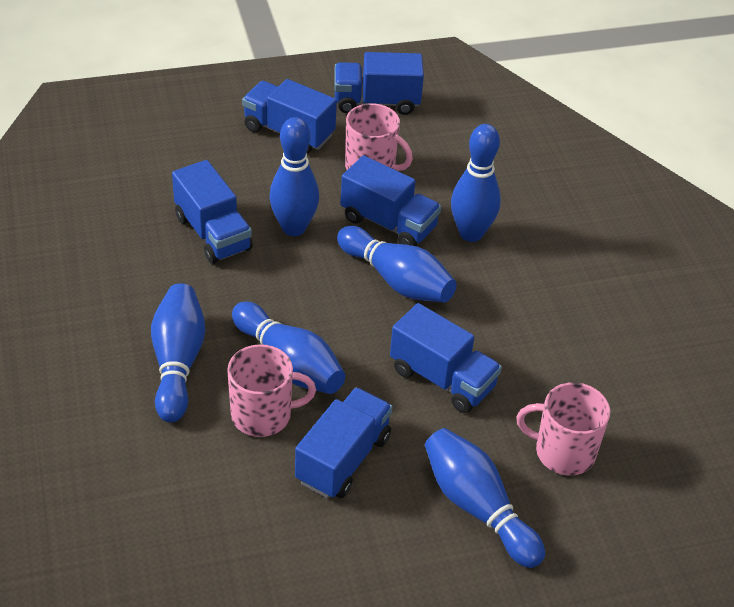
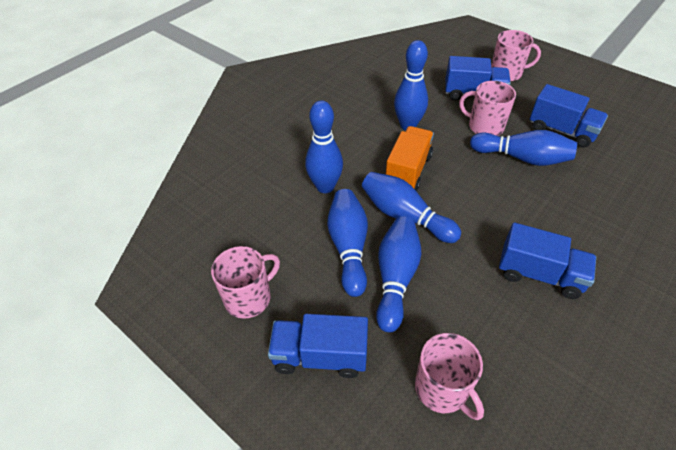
blue truck: 6 -> 4
orange truck: 0 -> 1
pink mug: 3 -> 4

